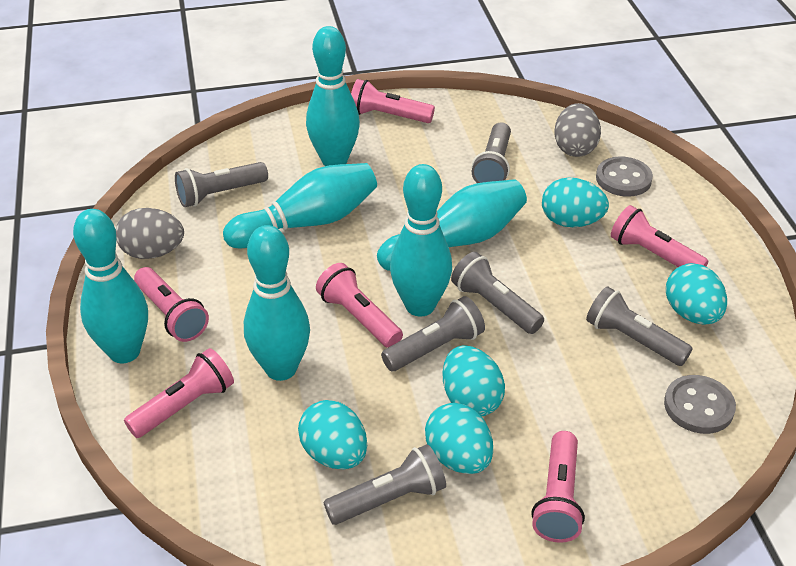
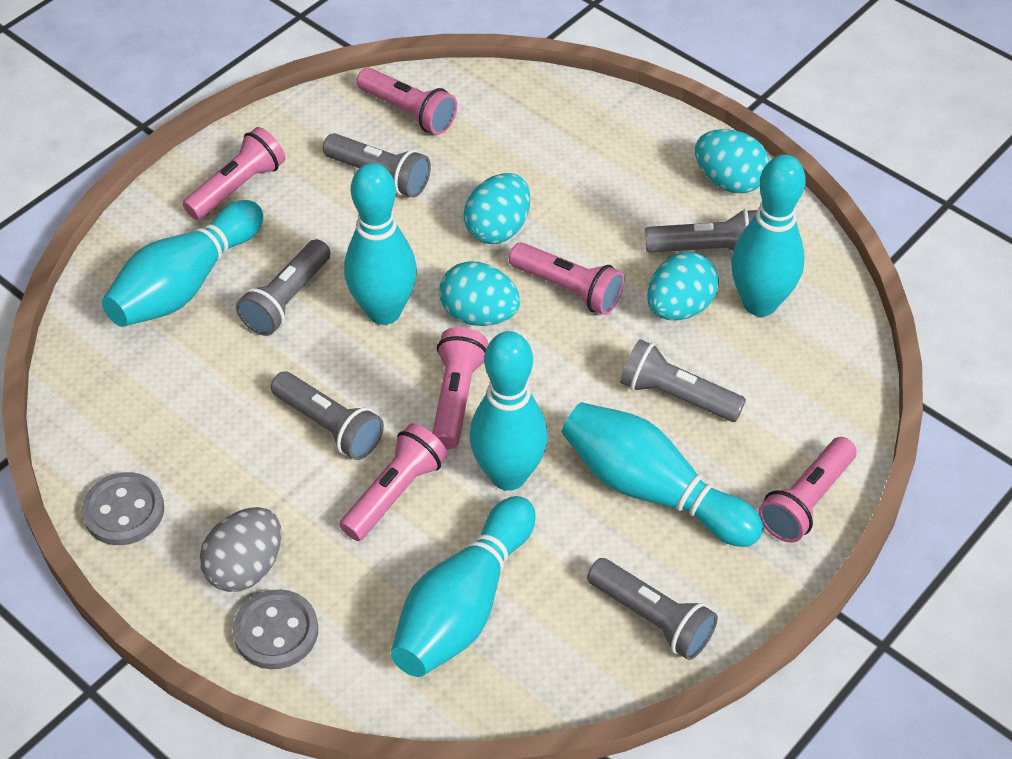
grey egg: 2 -> 1
turquoise egg: 5 -> 4

